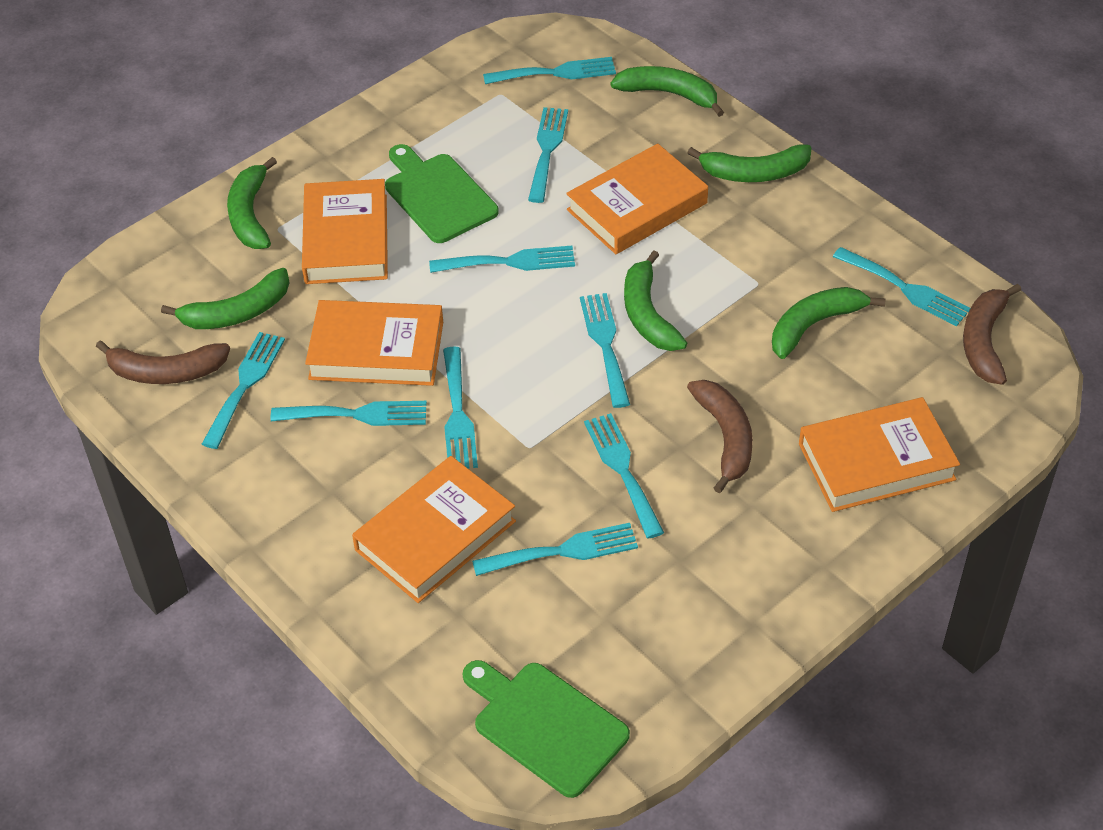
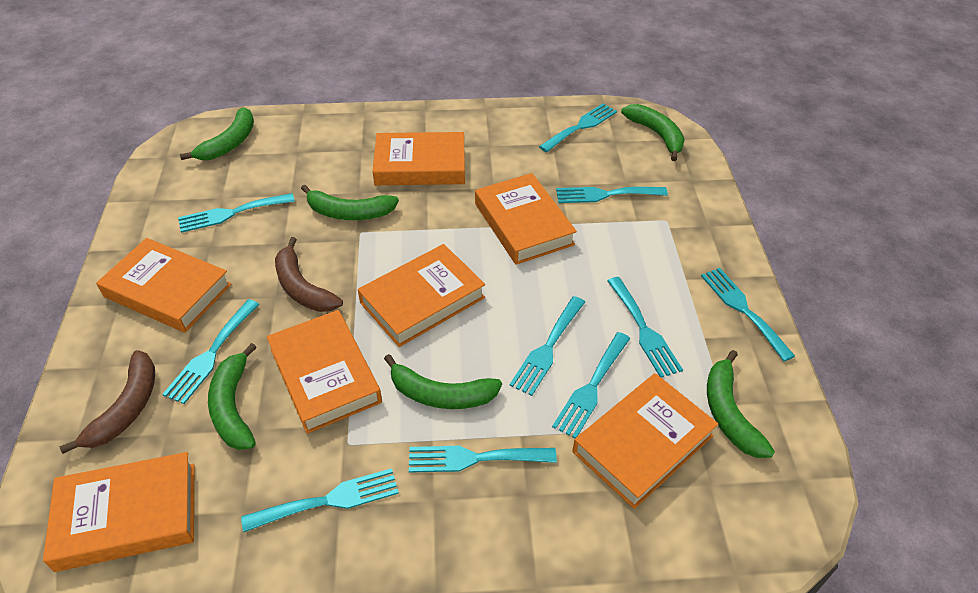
brown banana: 3 -> 2
green cutting board: 2 -> 0
orange book: 5 -> 7

